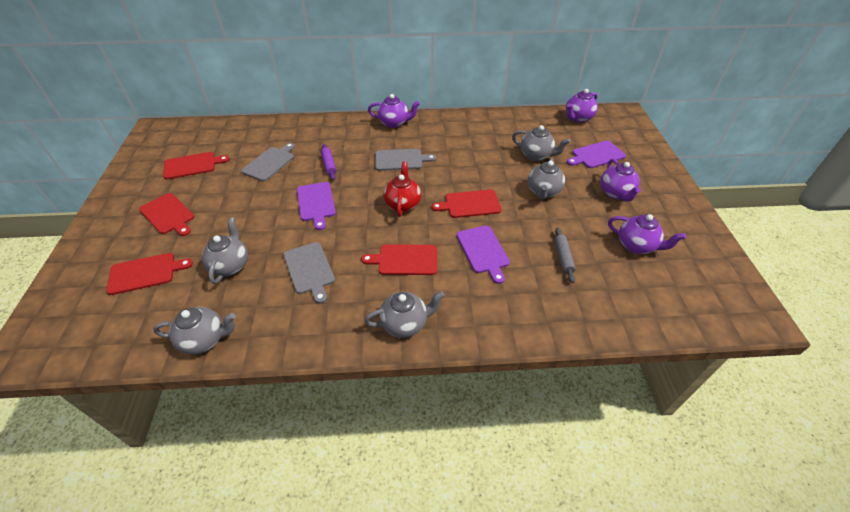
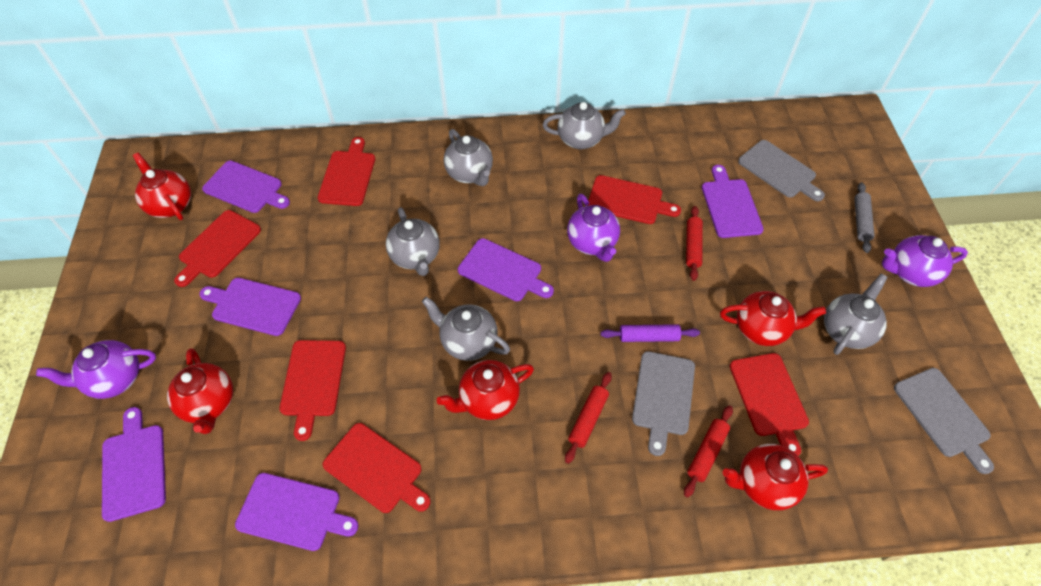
purple cutting board: 3 -> 6
purple teapot: 4 -> 3
red cutting board: 5 -> 6
red rolling pin: 0 -> 3
red teapot: 1 -> 5

